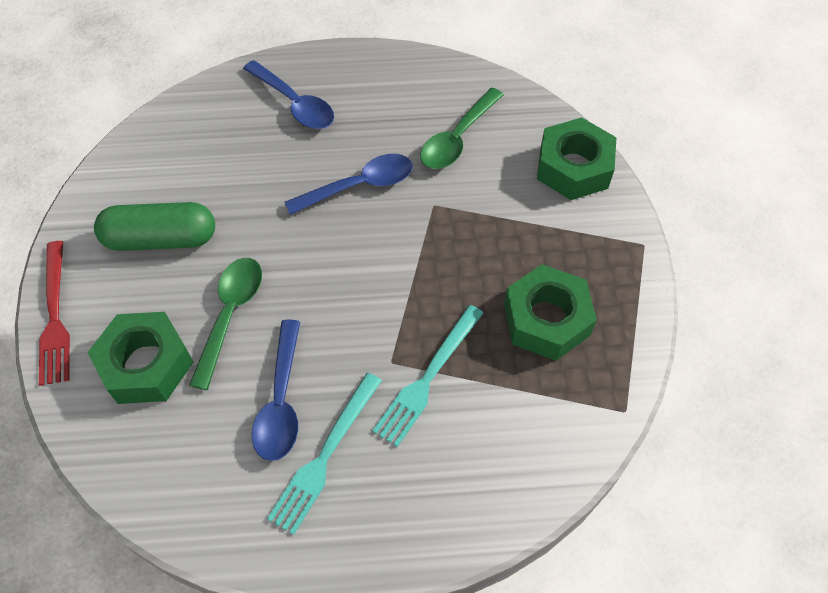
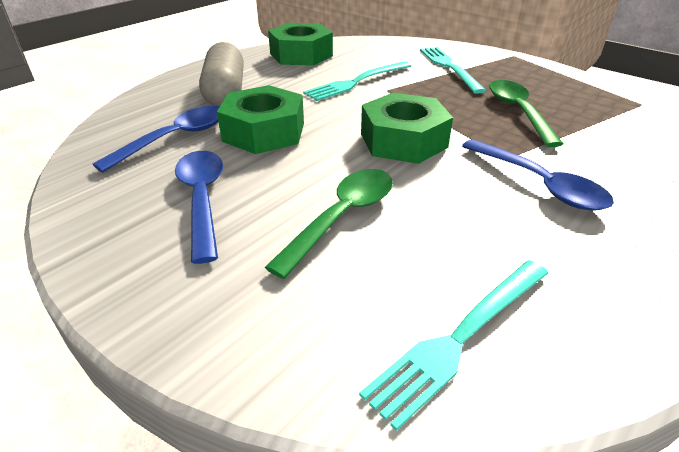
green capsule: 1 -> 0
grey capsule: 0 -> 1
red fork: 1 -> 0
turquoise fork: 2 -> 3

